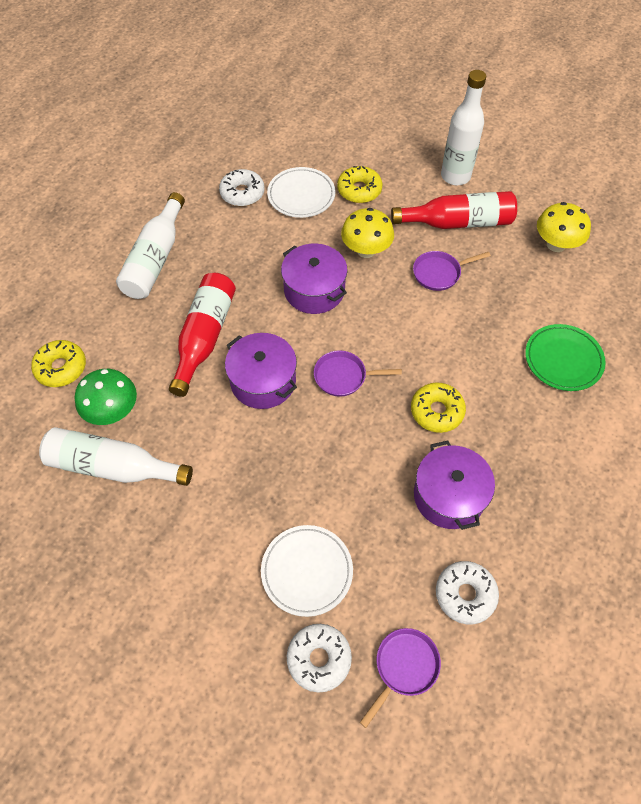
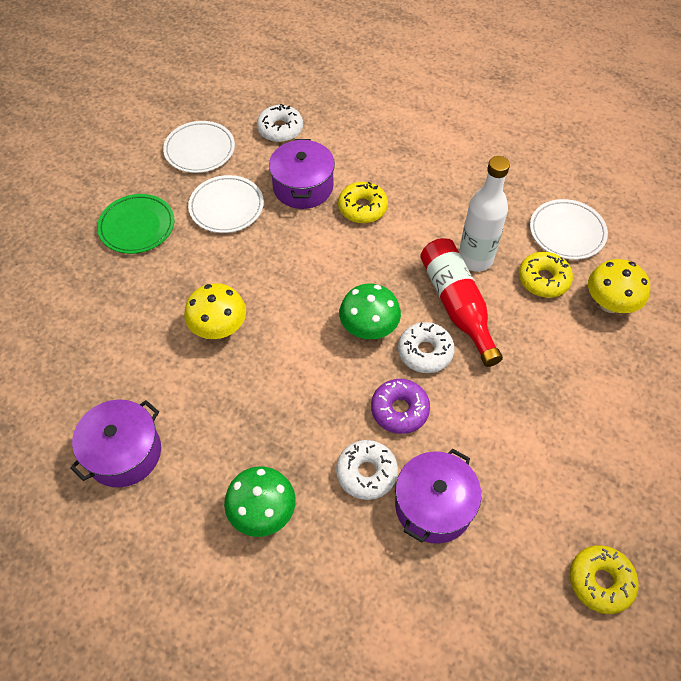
green mushroom: 1 -> 2
purple donut: 0 -> 1
purple pan: 3 -> 0
red bottle: 2 -> 1
white bottle: 3 -> 1
white plate: 2 -> 3

